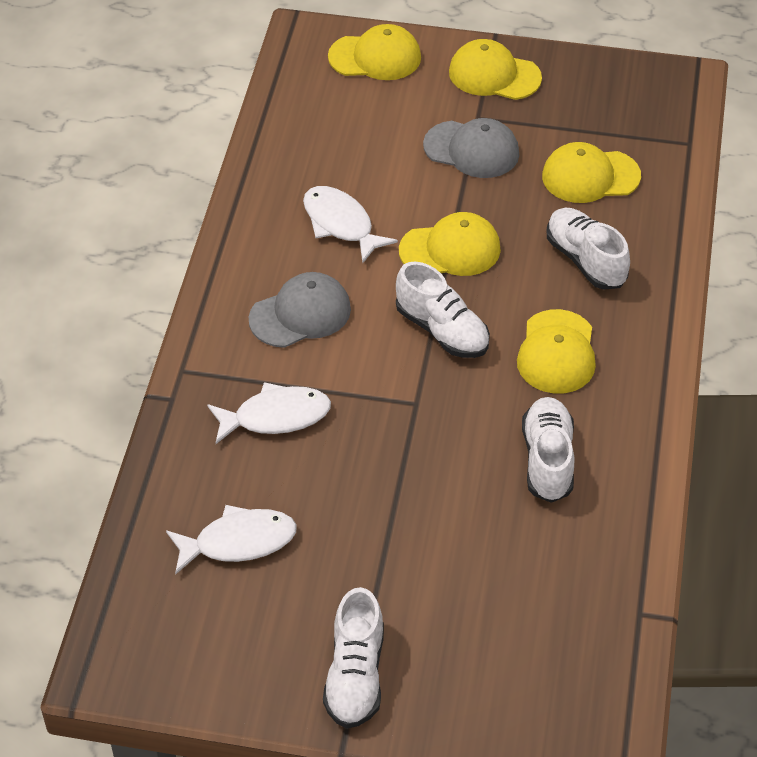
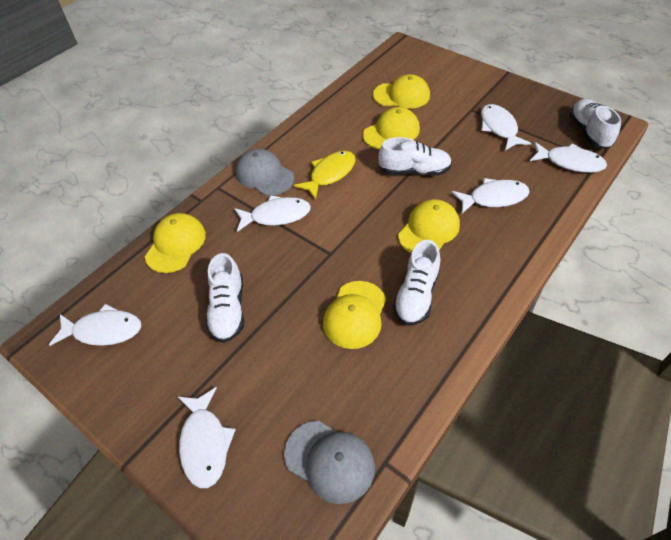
white fish: 3 -> 6
yellow fish: 0 -> 1

